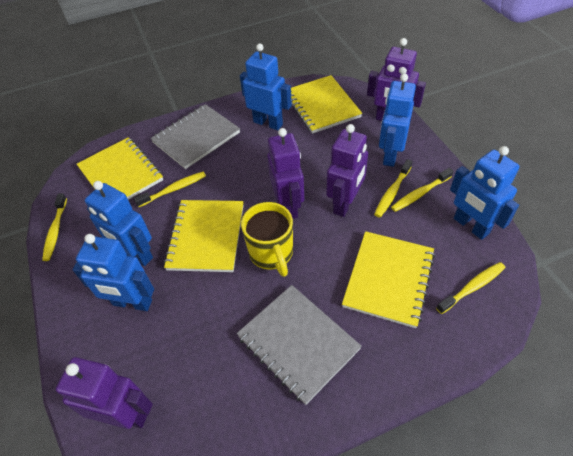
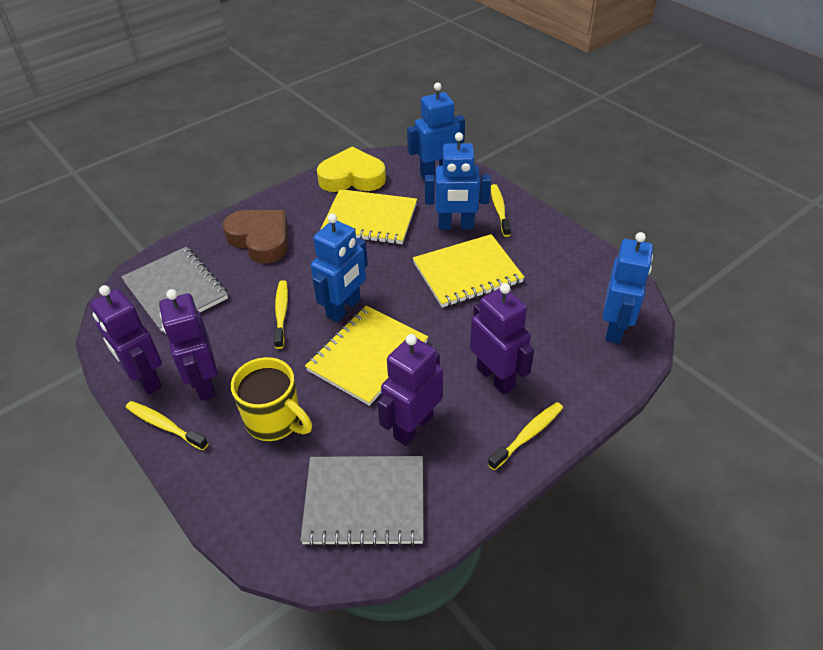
blue robot: 5 -> 4
brown heart: 0 -> 1
yellow heart: 0 -> 1
yellow notebook: 4 -> 3
yellow toothbrush: 5 -> 4

